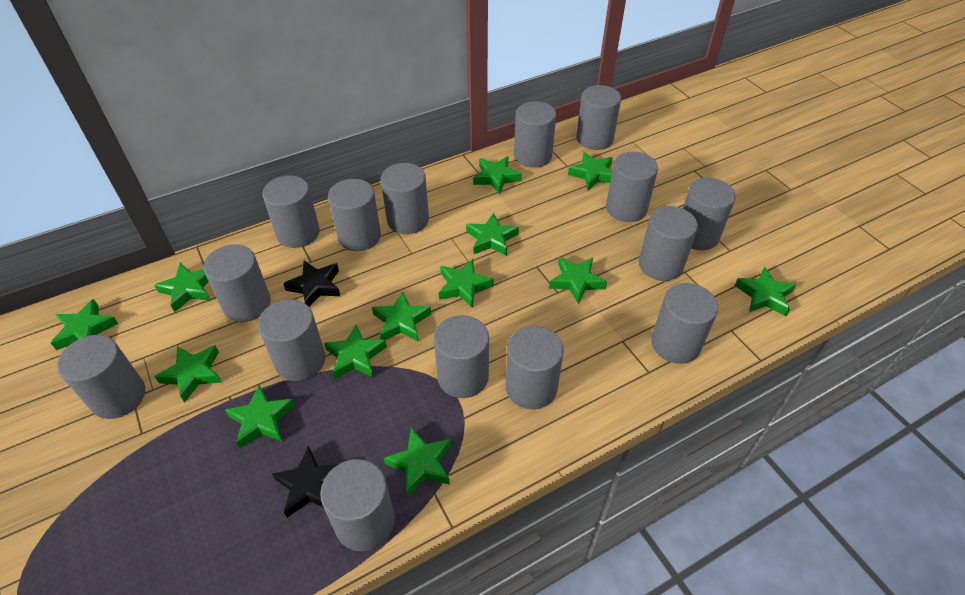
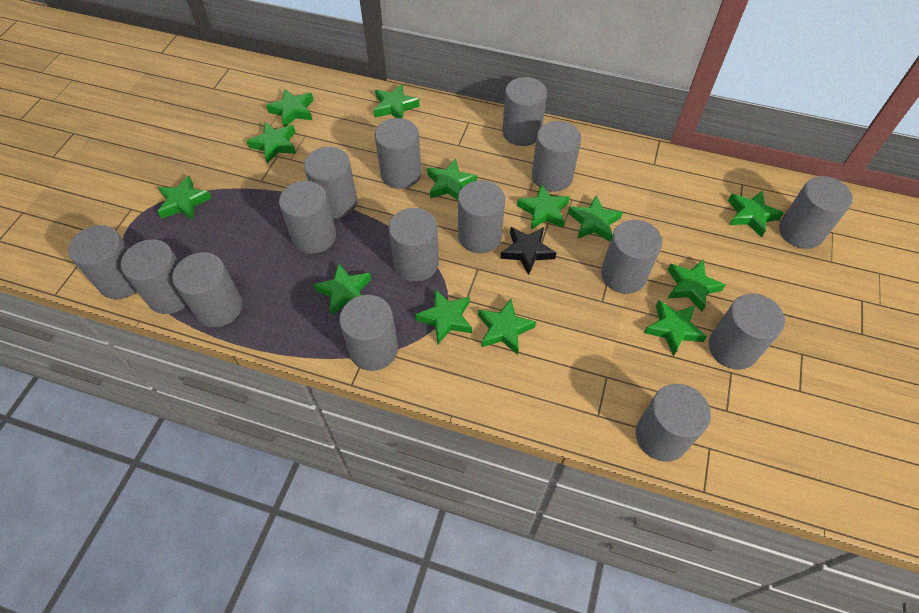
black star: 2 -> 1

